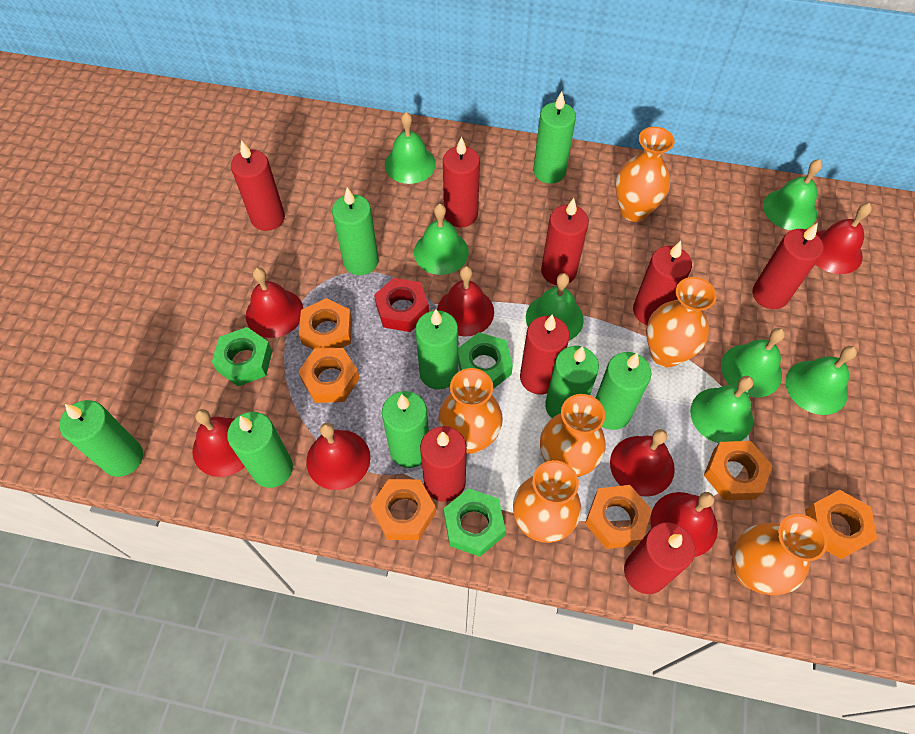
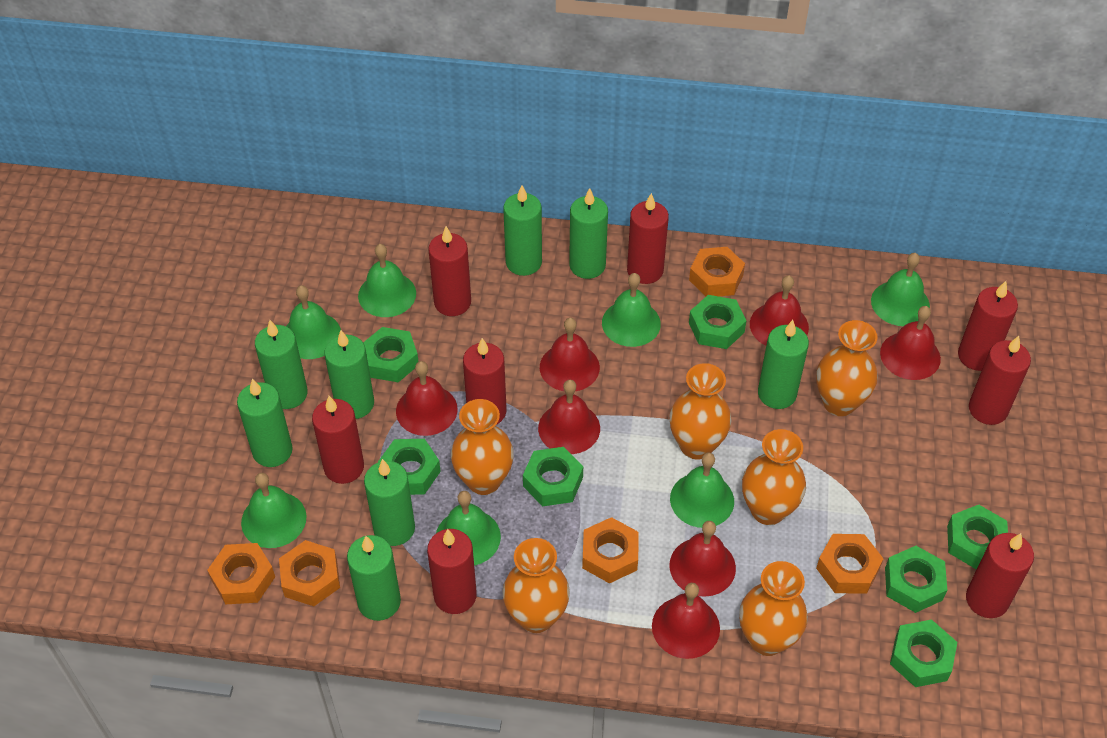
green nut: 3 -> 7
orange nut: 6 -> 5
red nut: 1 -> 0

